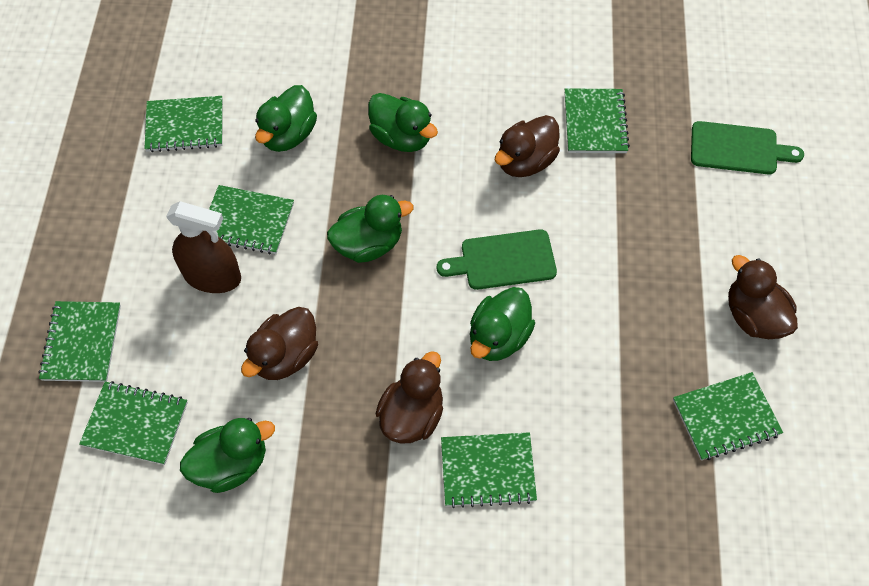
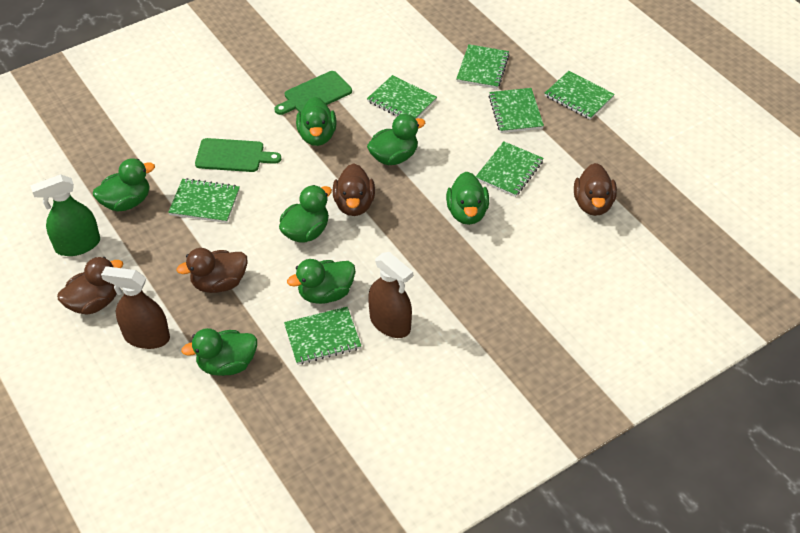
brown spray bottle: 1 -> 2
green duck: 5 -> 7
green spray bottle: 0 -> 1

